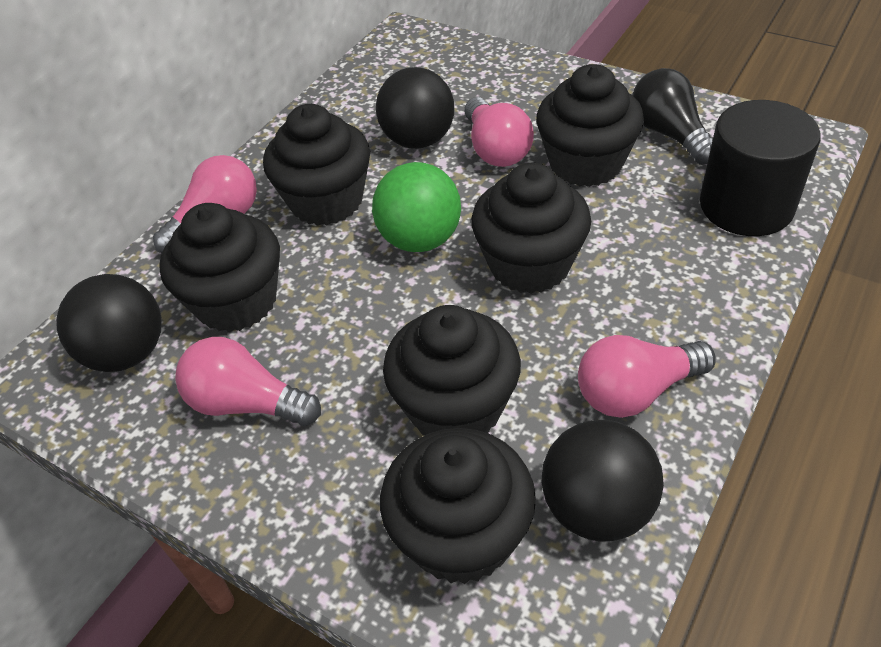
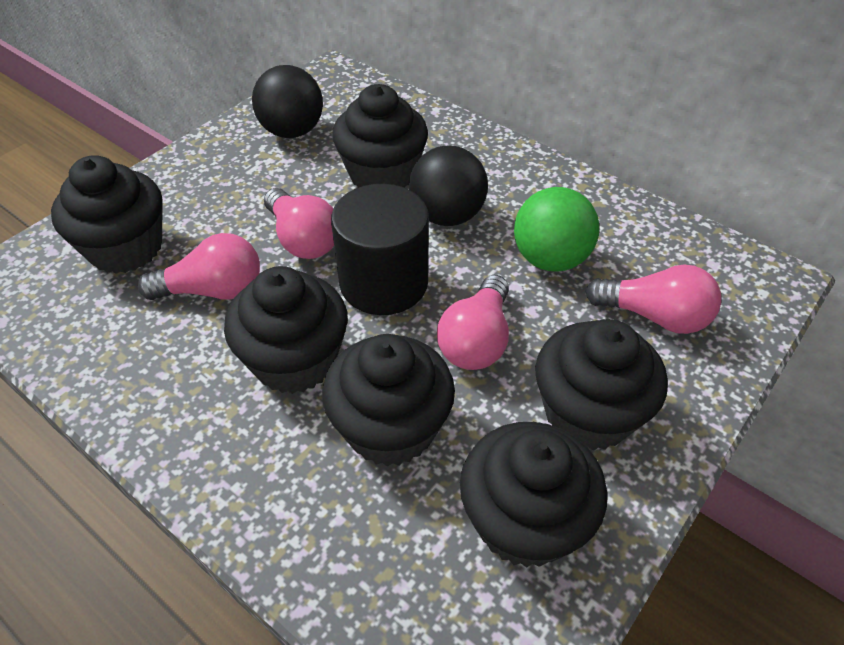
black ball: 3 -> 2
black light bulb: 1 -> 0

